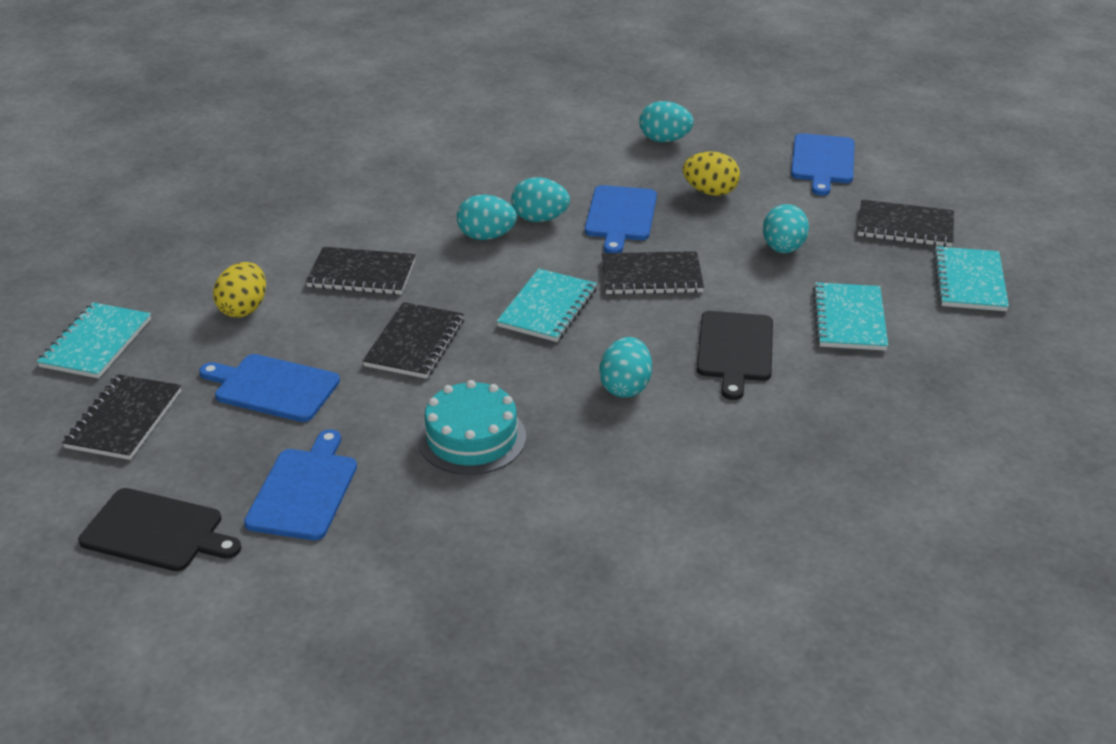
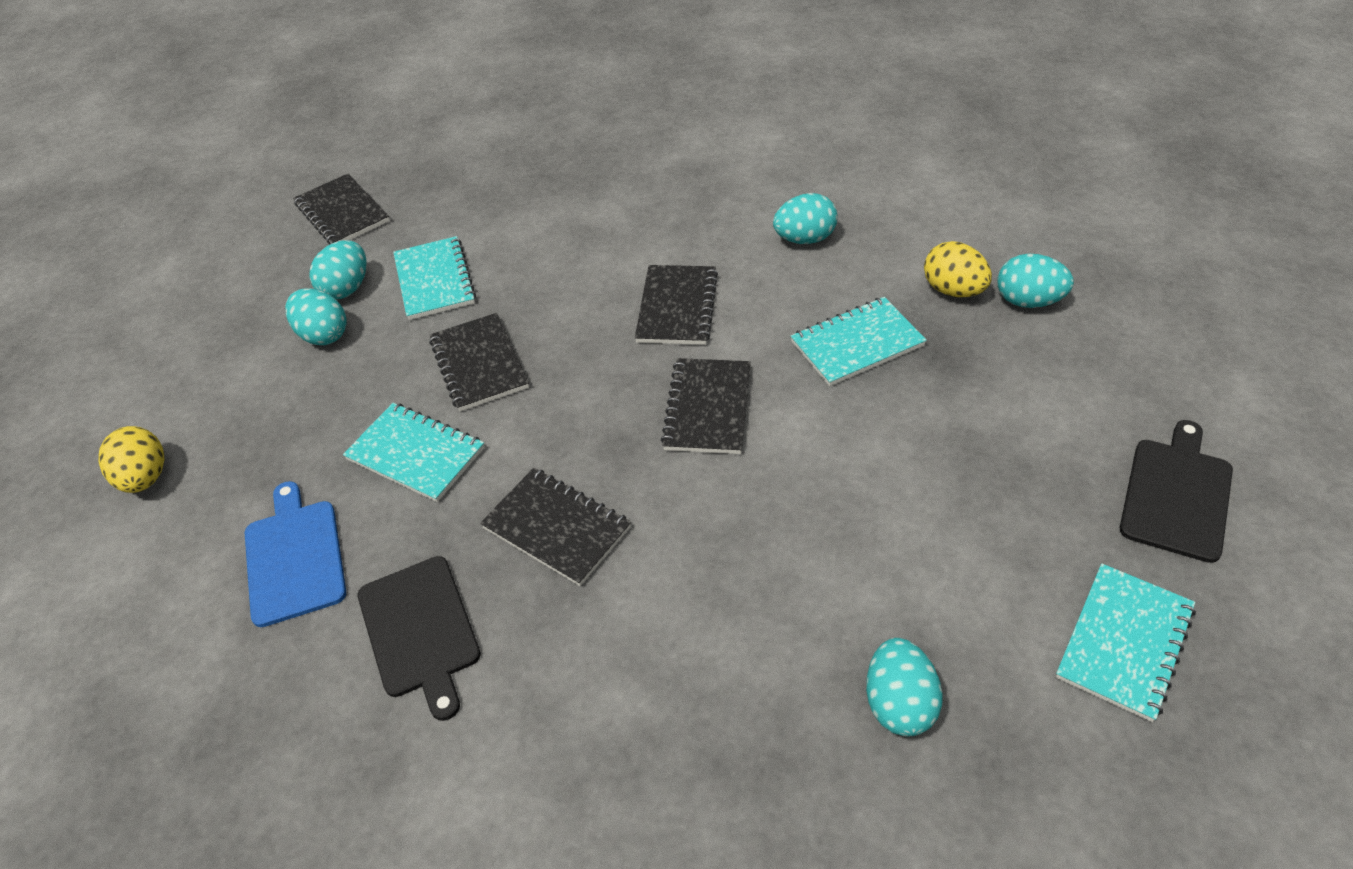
blue cutting board: 4 -> 1
turquoise cake: 1 -> 0

